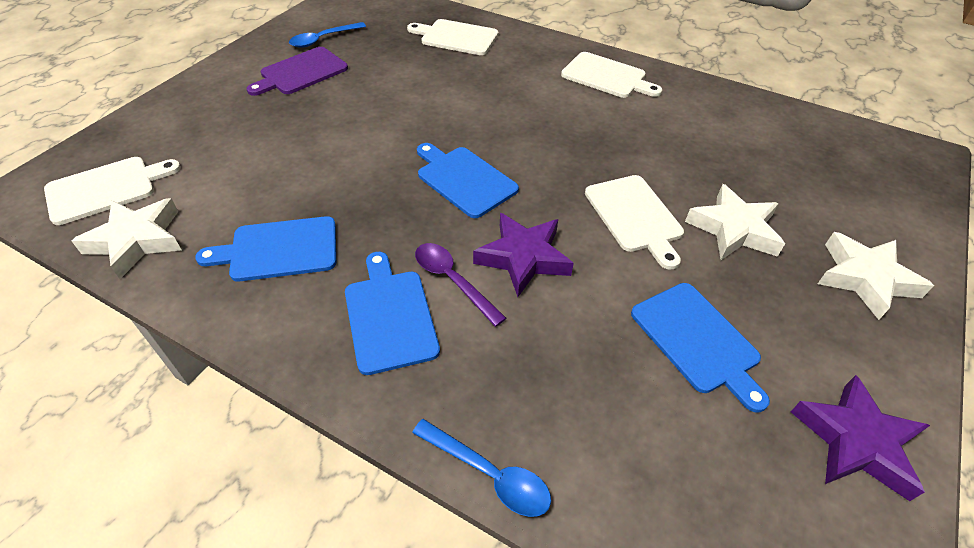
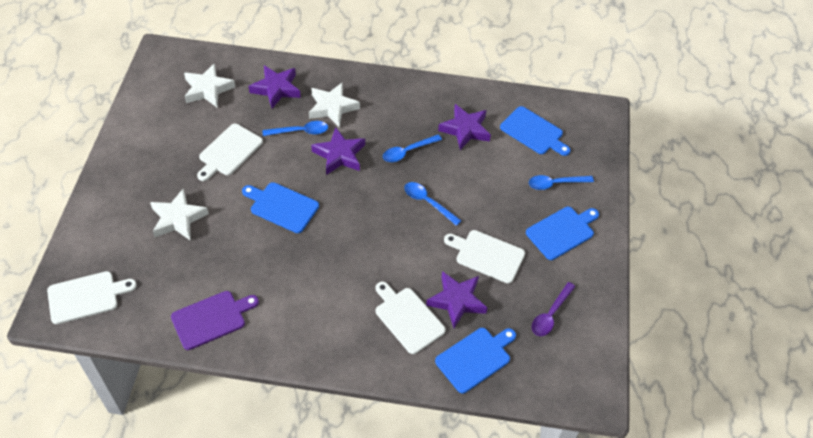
blue spoon: 2 -> 4
purple star: 2 -> 4

